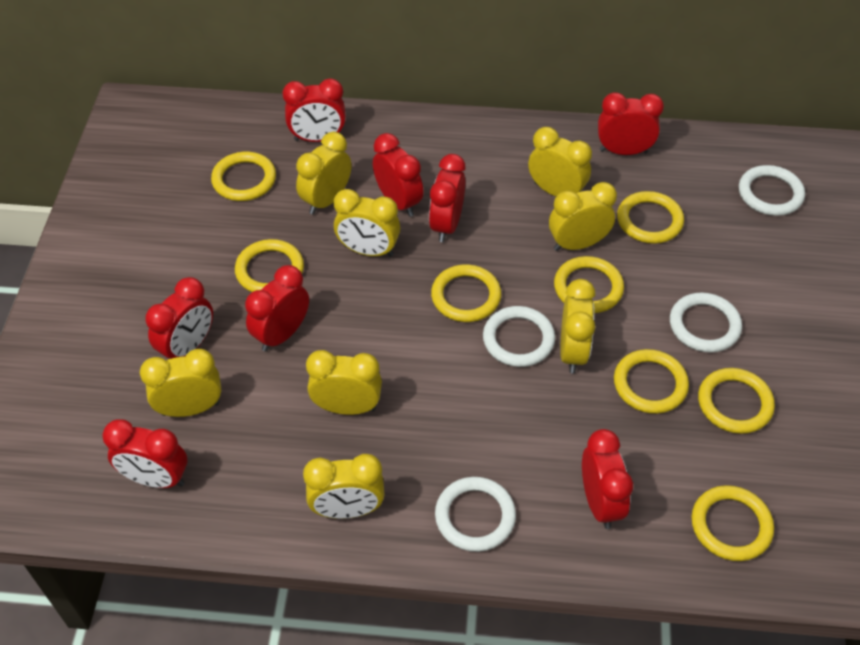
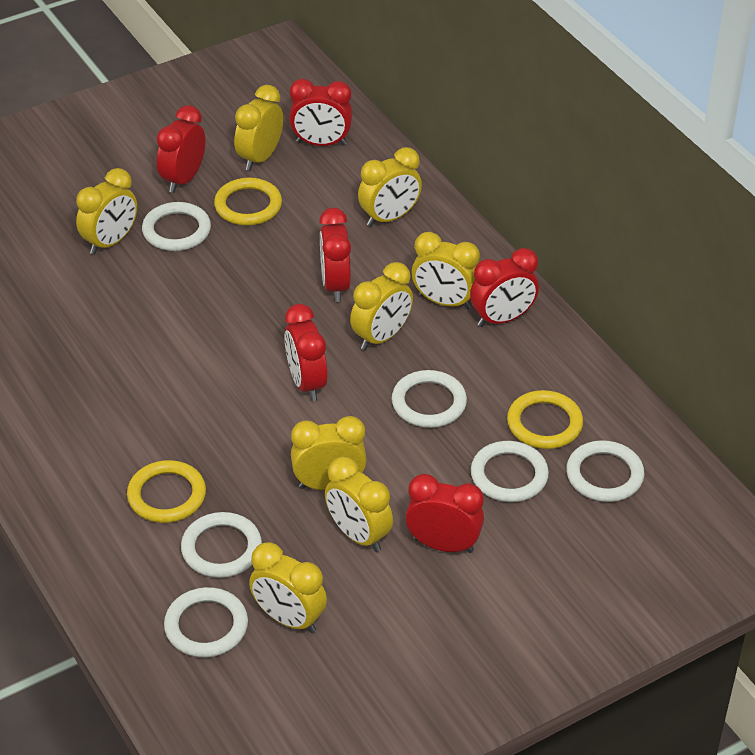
red clock: 8 -> 6
white ring: 4 -> 6
yellow ring: 8 -> 3

